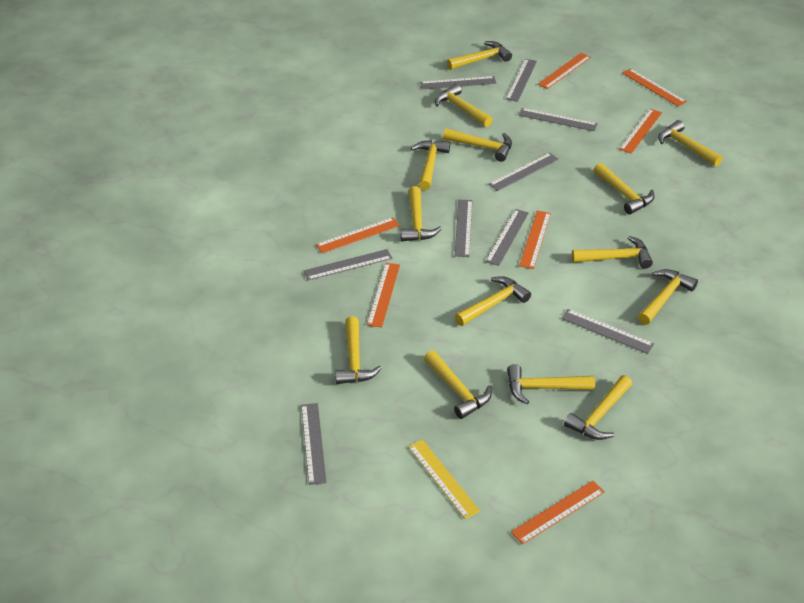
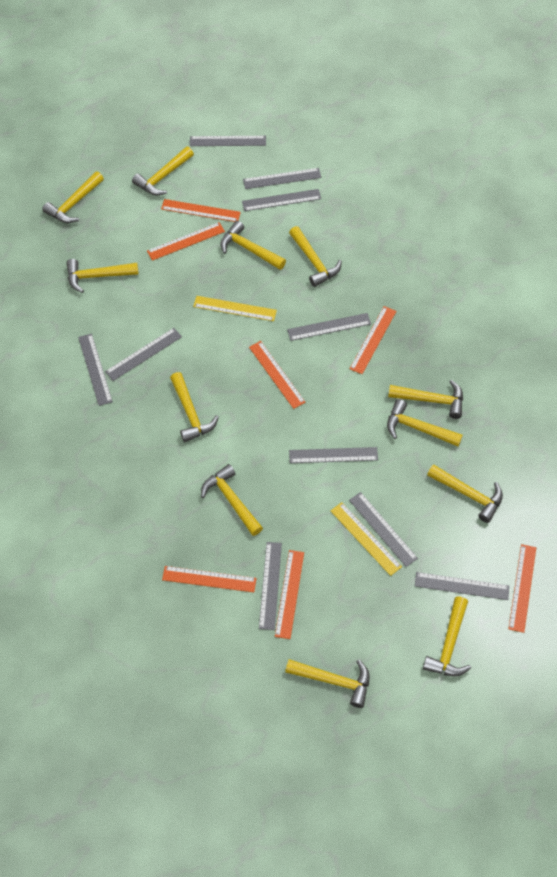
grey ruler: 9 -> 10
yellow hammer: 14 -> 12
yellow ruler: 1 -> 2

